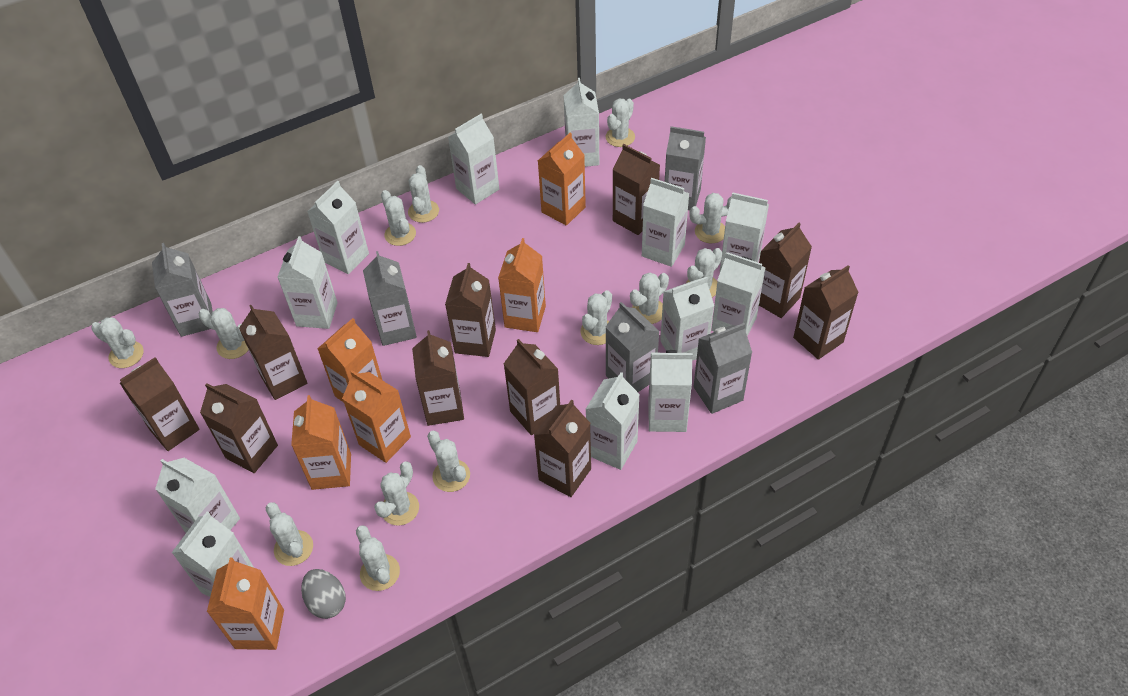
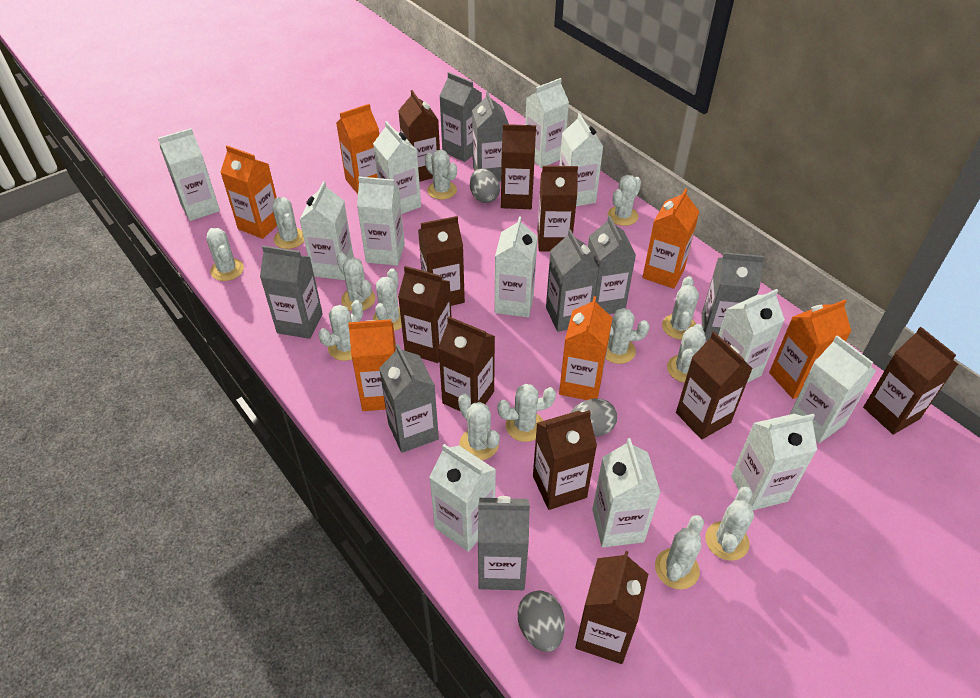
grey carton: 5 -> 8
grey egg: 1 -> 3
white cactus: 13 -> 14

